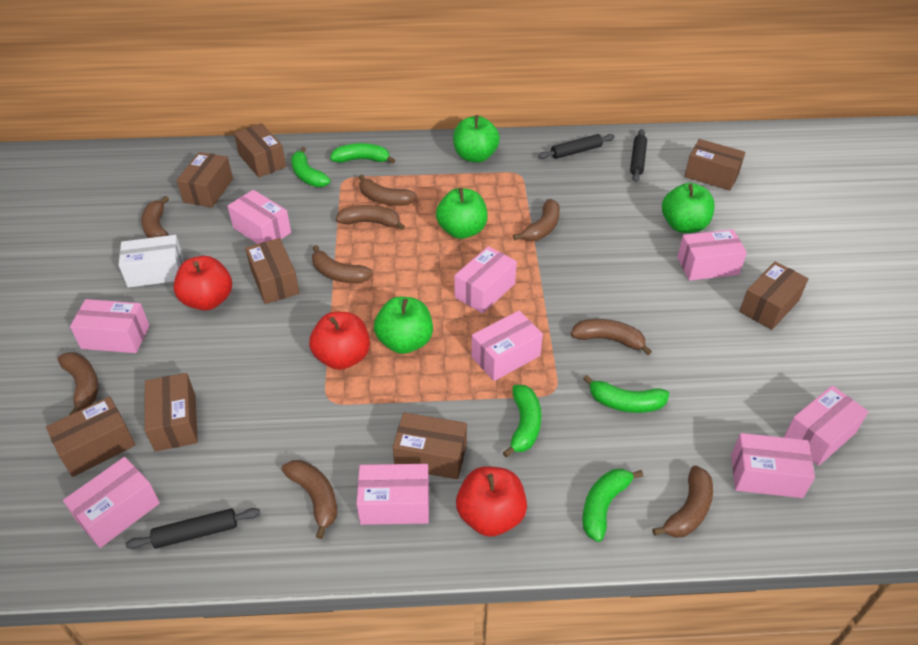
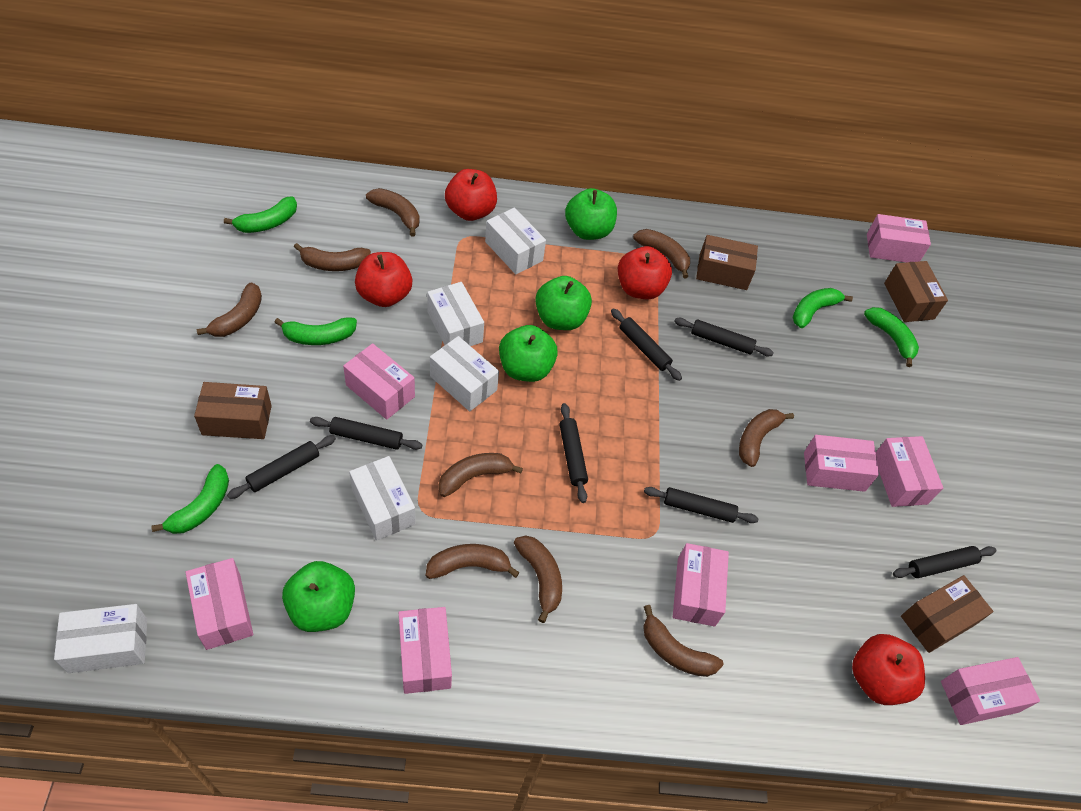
black rolling pin: 3 -> 7
brown box: 8 -> 4
pink box: 9 -> 8
red apple: 3 -> 4
white box: 1 -> 5

